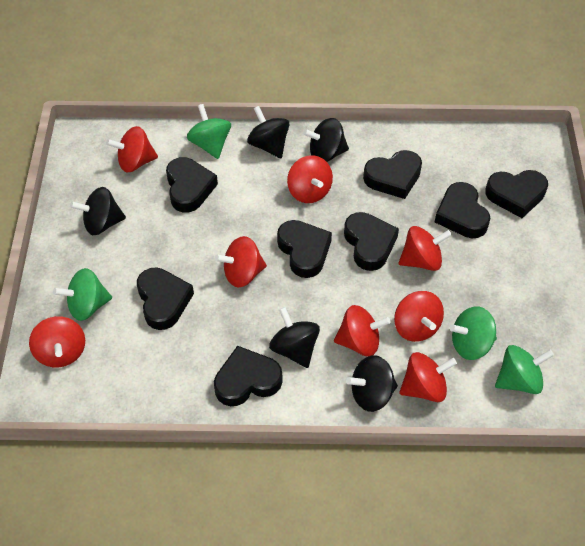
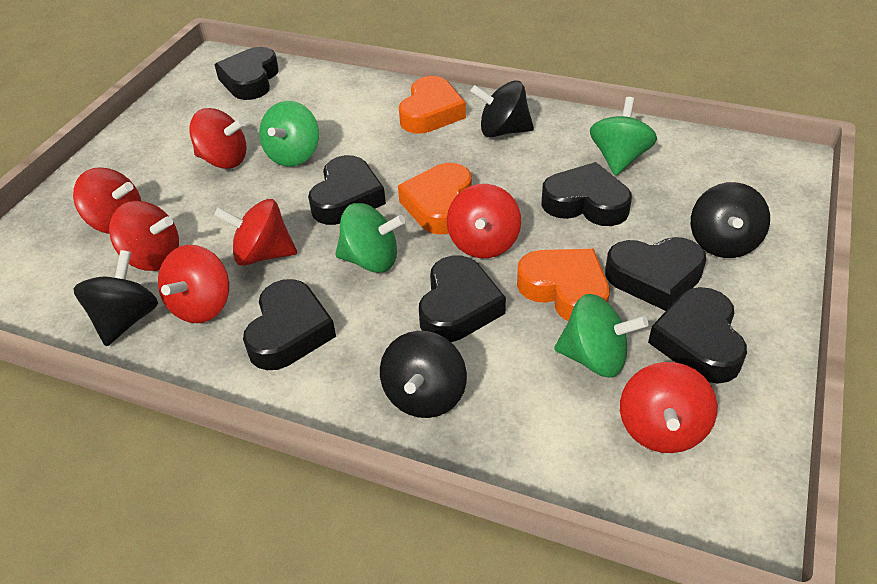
black heart: 8 -> 7
black spinning top: 5 -> 4
orange heart: 0 -> 3
red spinning top: 8 -> 7

